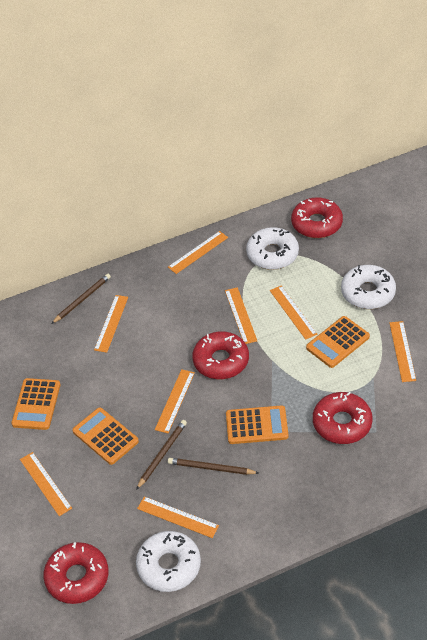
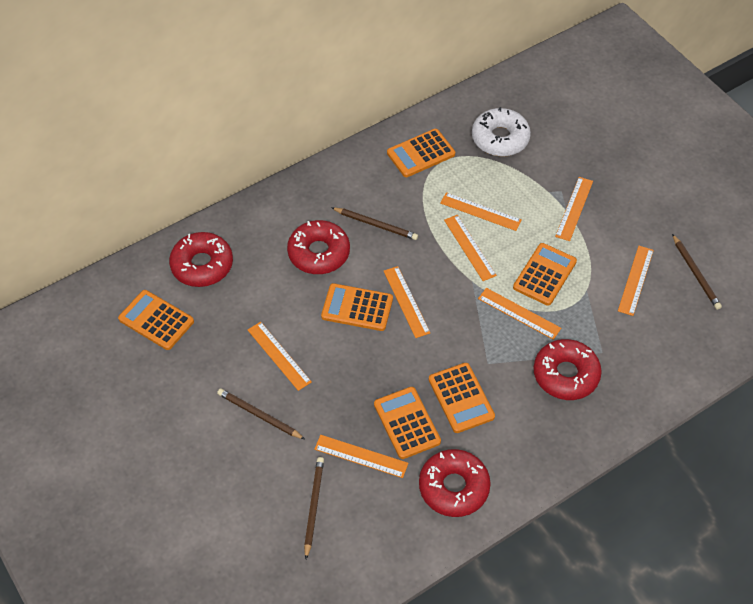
brown pencil: 3 -> 4
orange calculator: 4 -> 6
white donut: 3 -> 1

